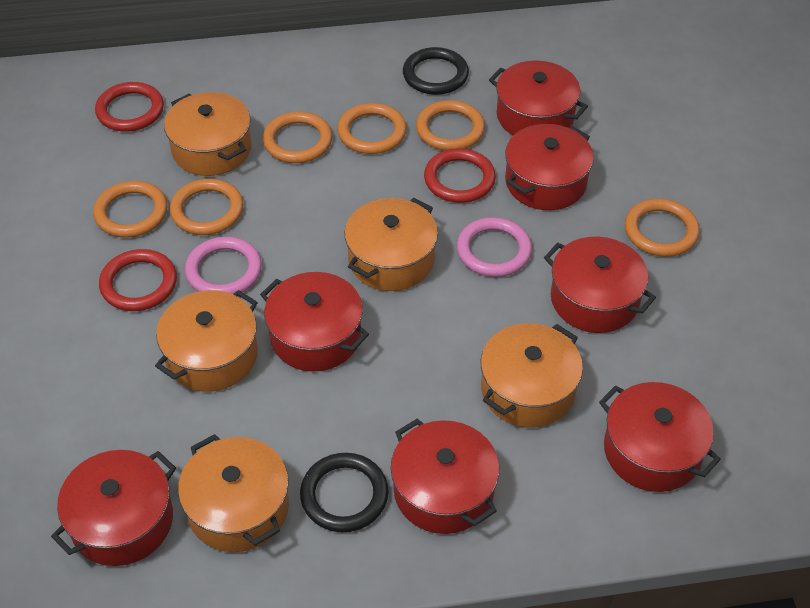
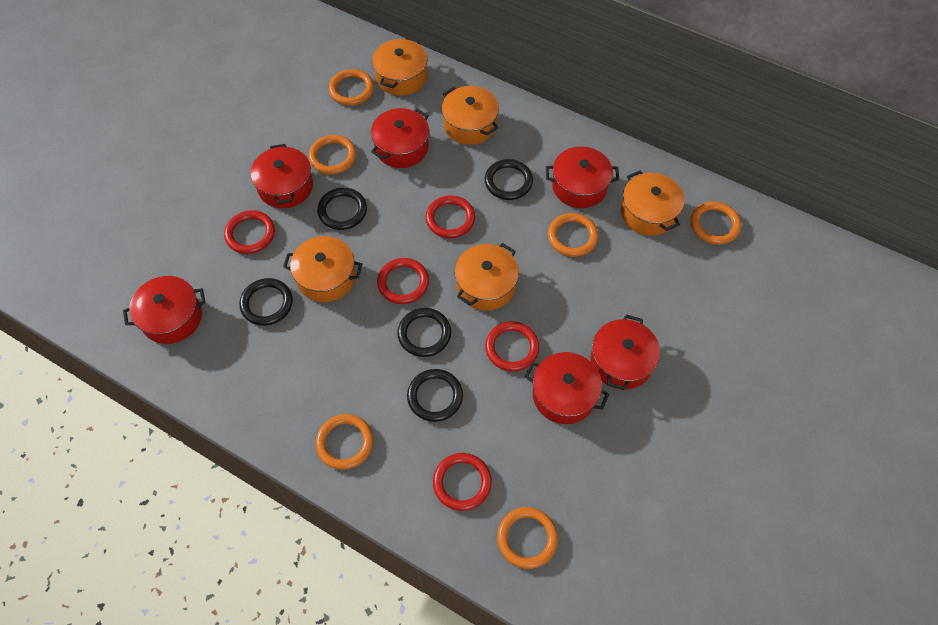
black ring: 2 -> 5
pink ring: 2 -> 0
red pot: 7 -> 6
red ring: 3 -> 5

